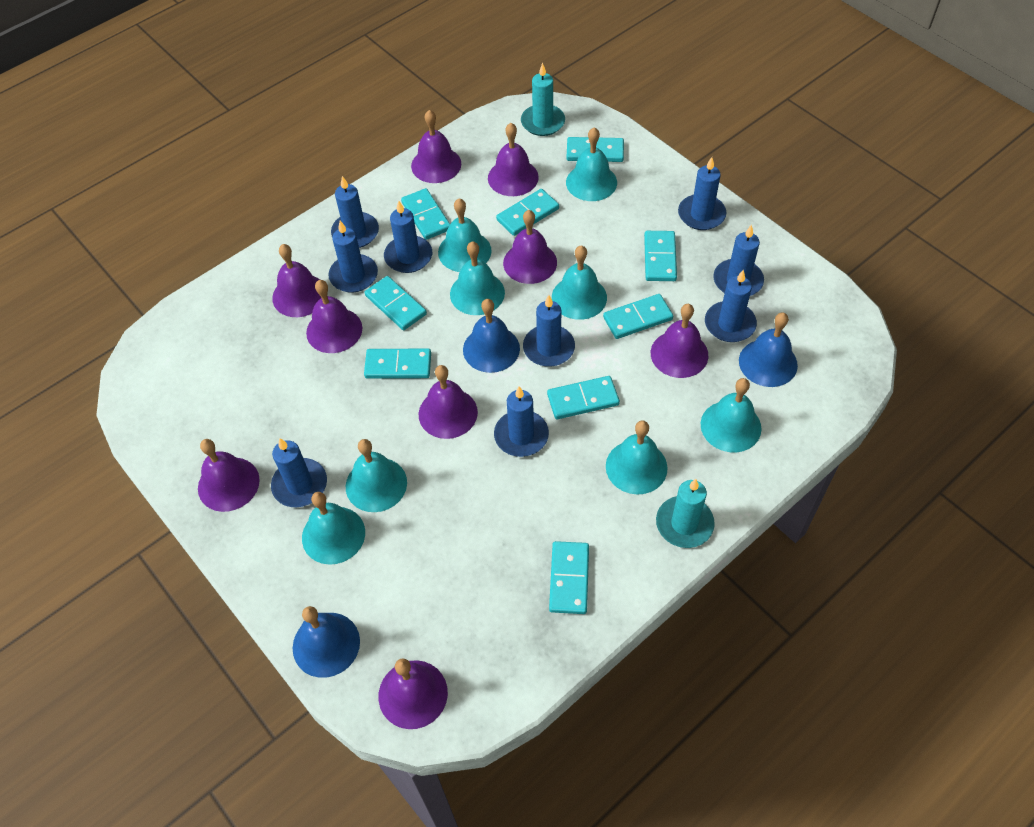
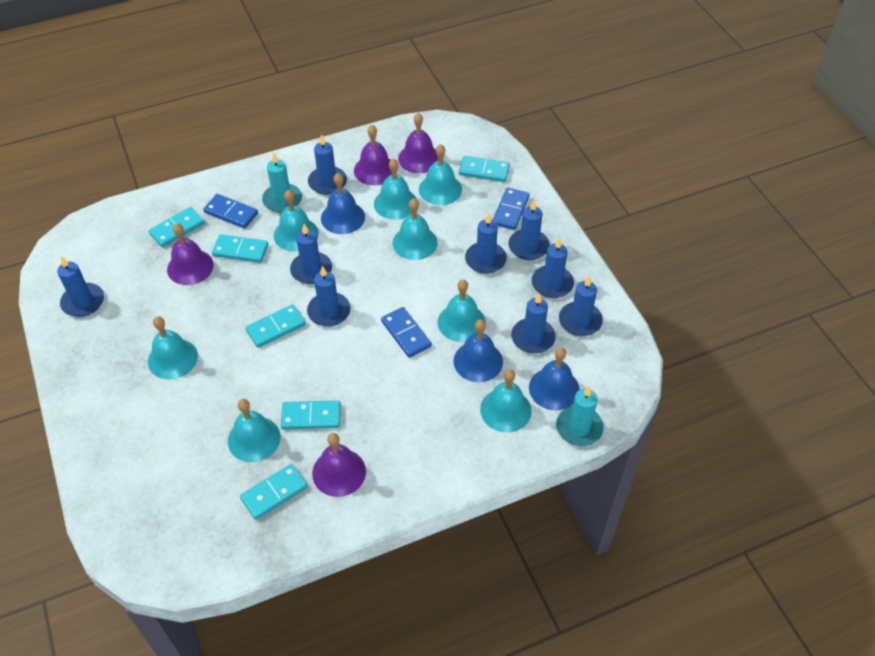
blue domino: 0 -> 3
purple bell: 9 -> 4
turquoise domino: 9 -> 6

